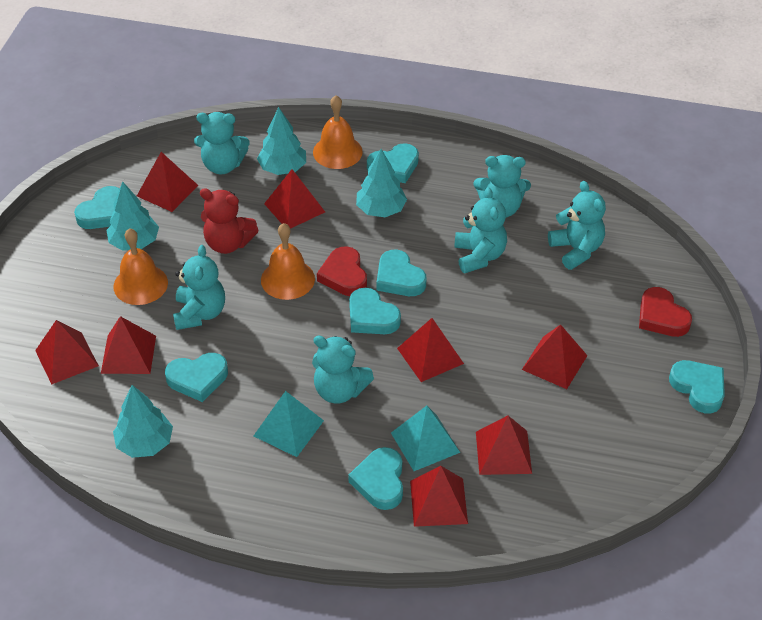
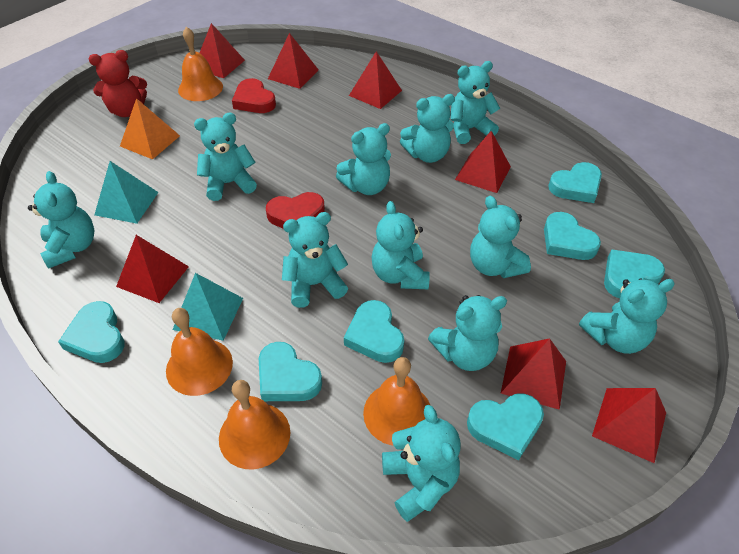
orange bell: 3 -> 4
orange pyramid: 0 -> 1
red pyramid: 8 -> 7
turquoise teddy bear: 6 -> 11
turquoise tree: 4 -> 0

